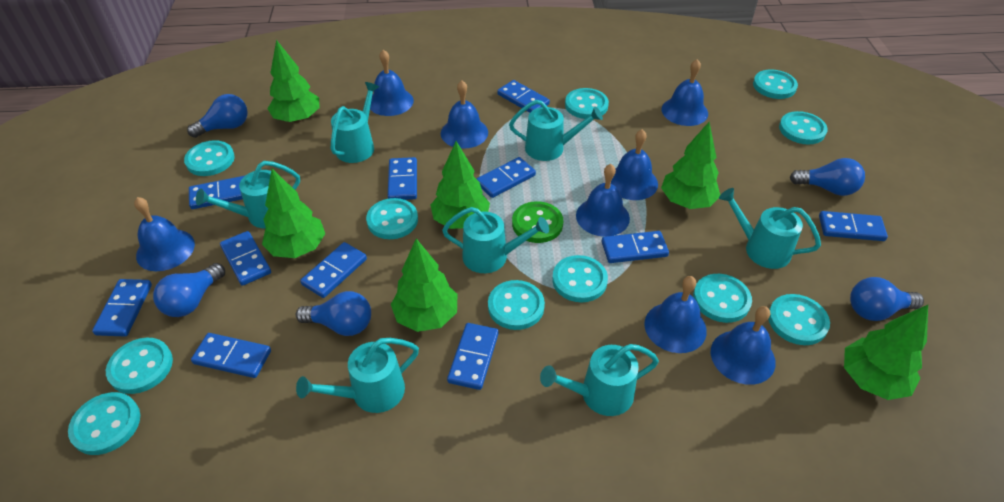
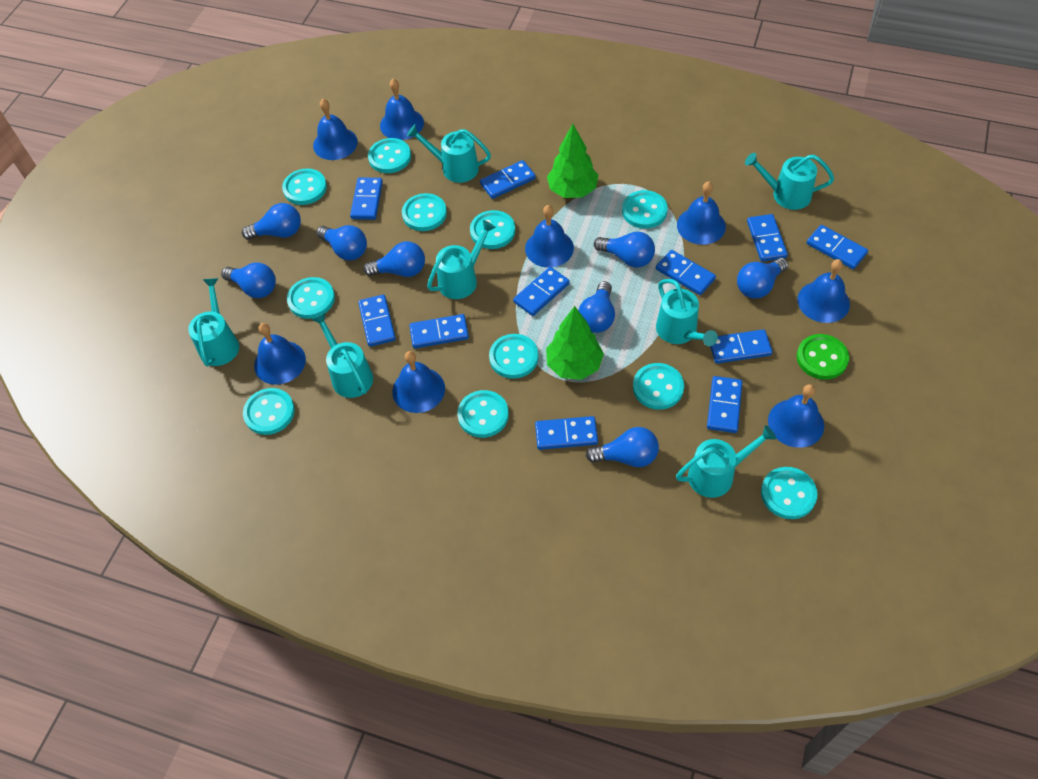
blue light bulb: 5 -> 8
green tree: 6 -> 2

